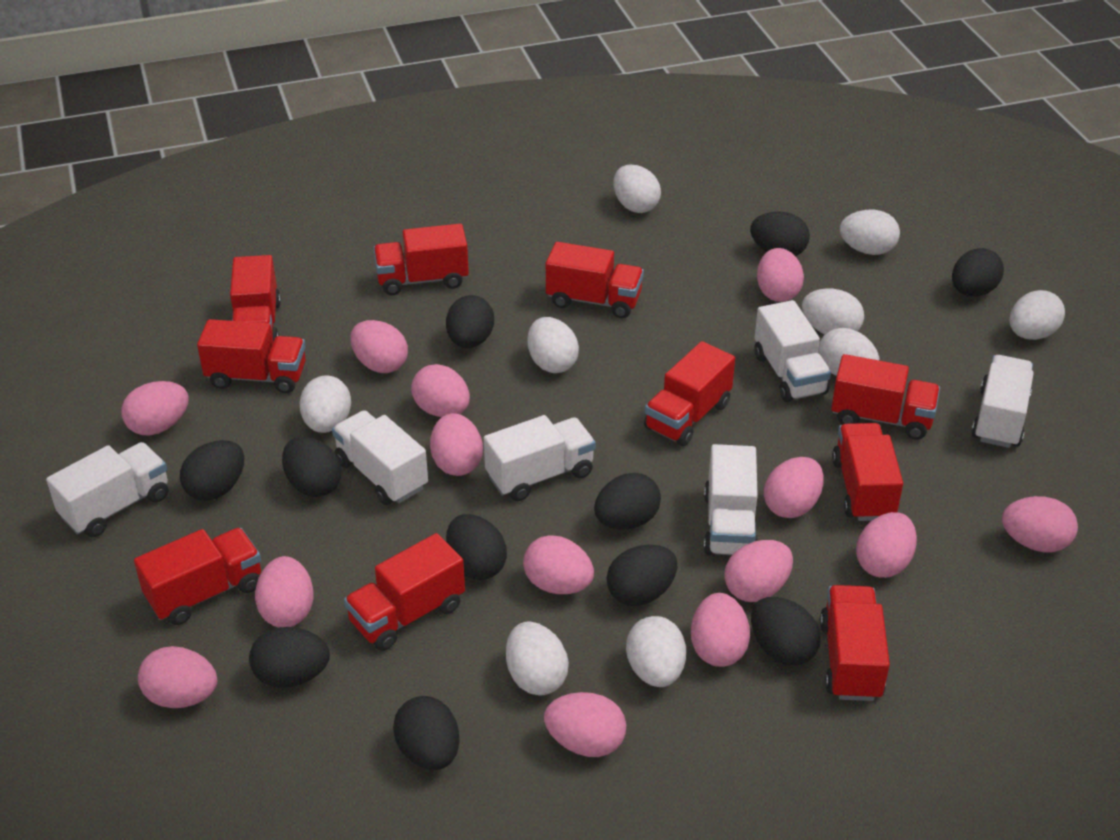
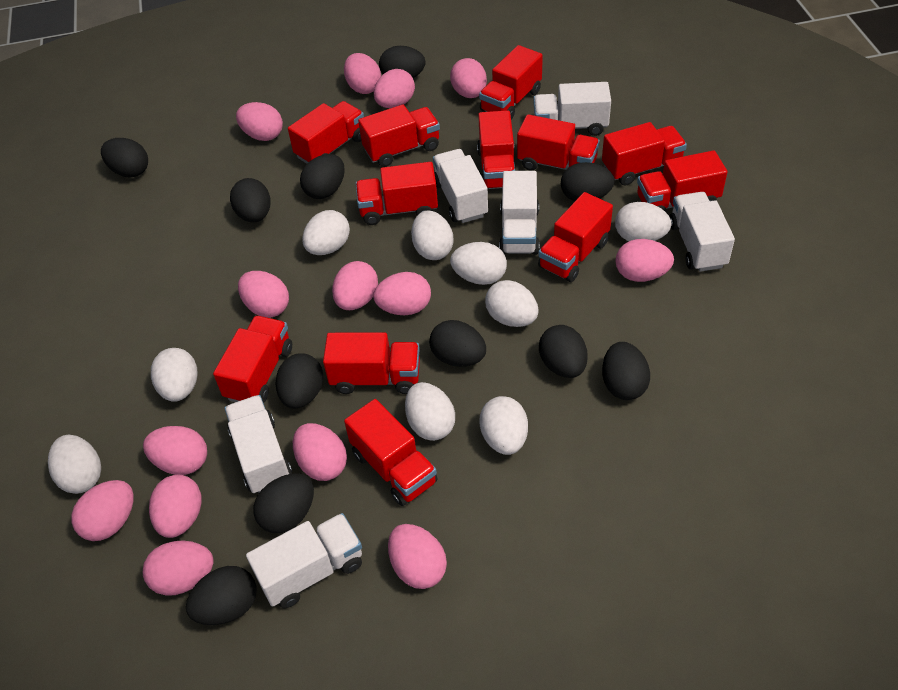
red truck: 10 -> 12

